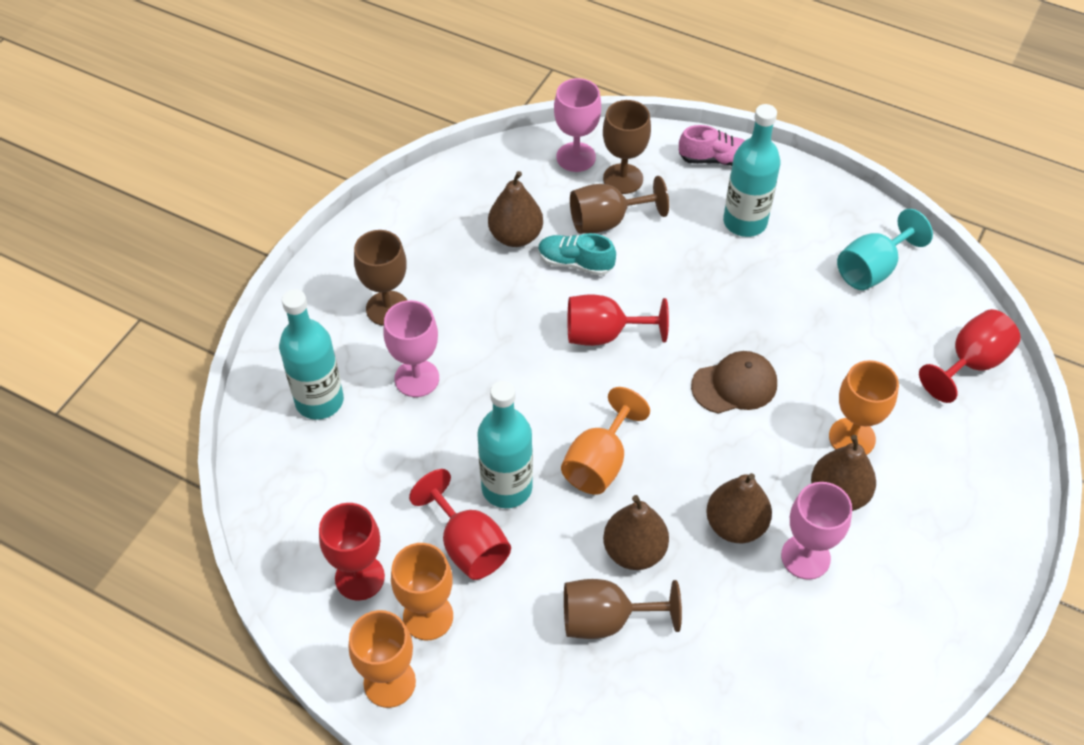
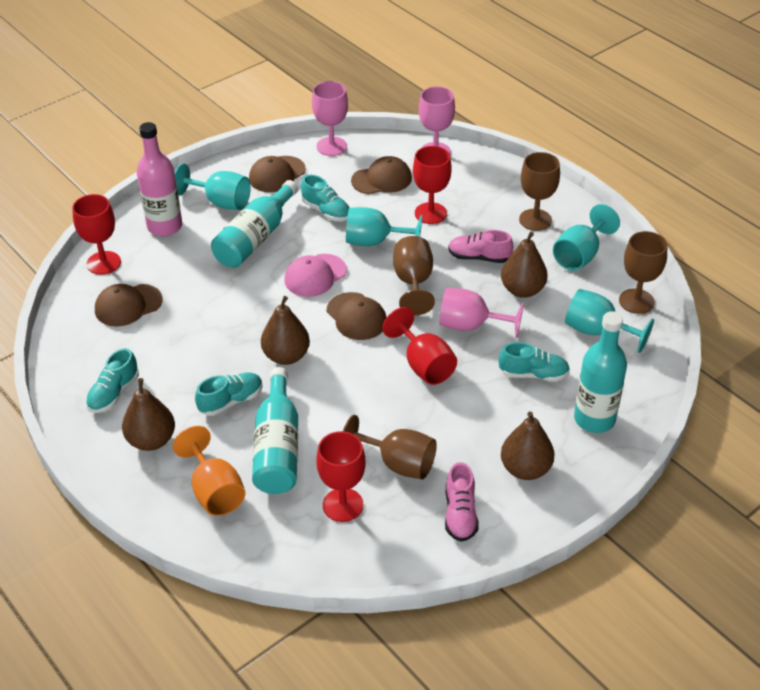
brown cap: 1 -> 4
orange goblet: 4 -> 1
pink bottle: 0 -> 1
pink cap: 0 -> 1
pink shoe: 1 -> 2
turquoise goblet: 1 -> 4
turquoise shoe: 1 -> 4

